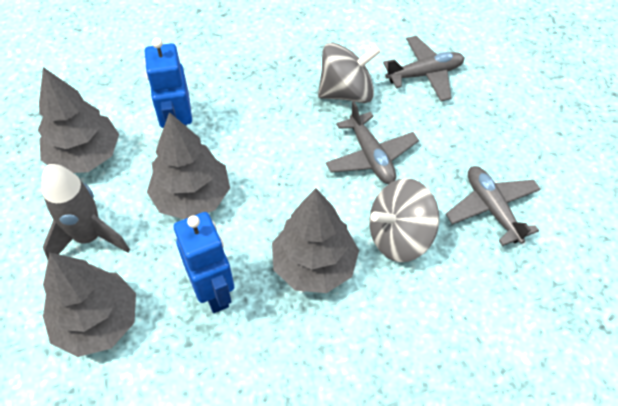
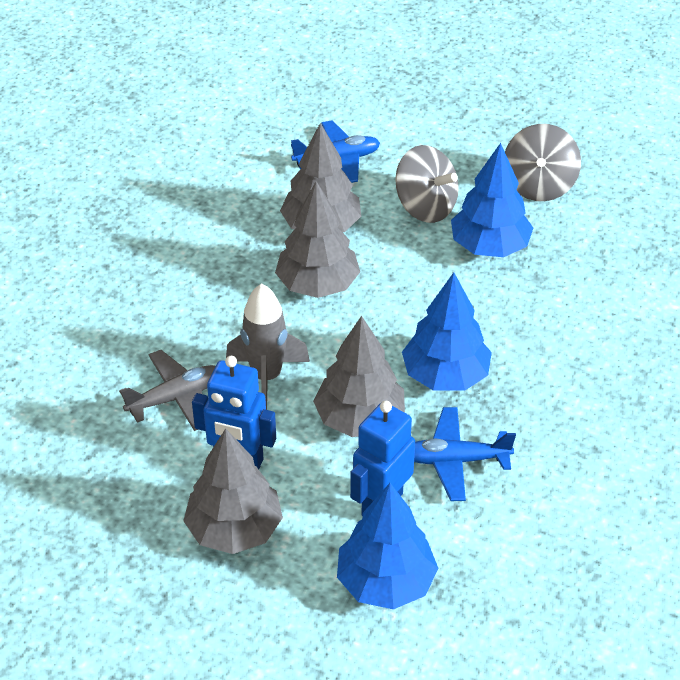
blue plane: 0 -> 2
blue tree: 0 -> 3
grey plane: 3 -> 1

